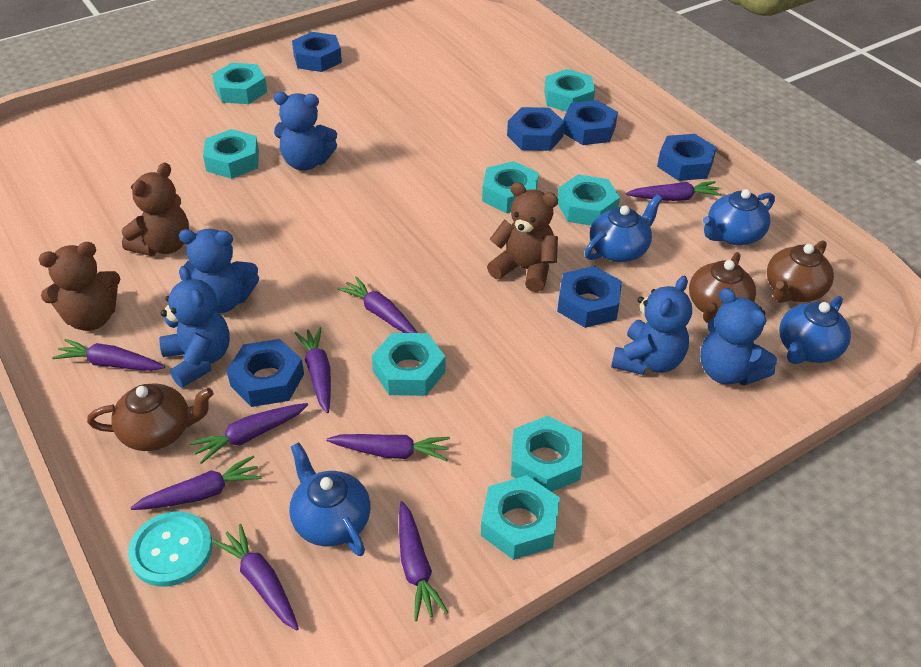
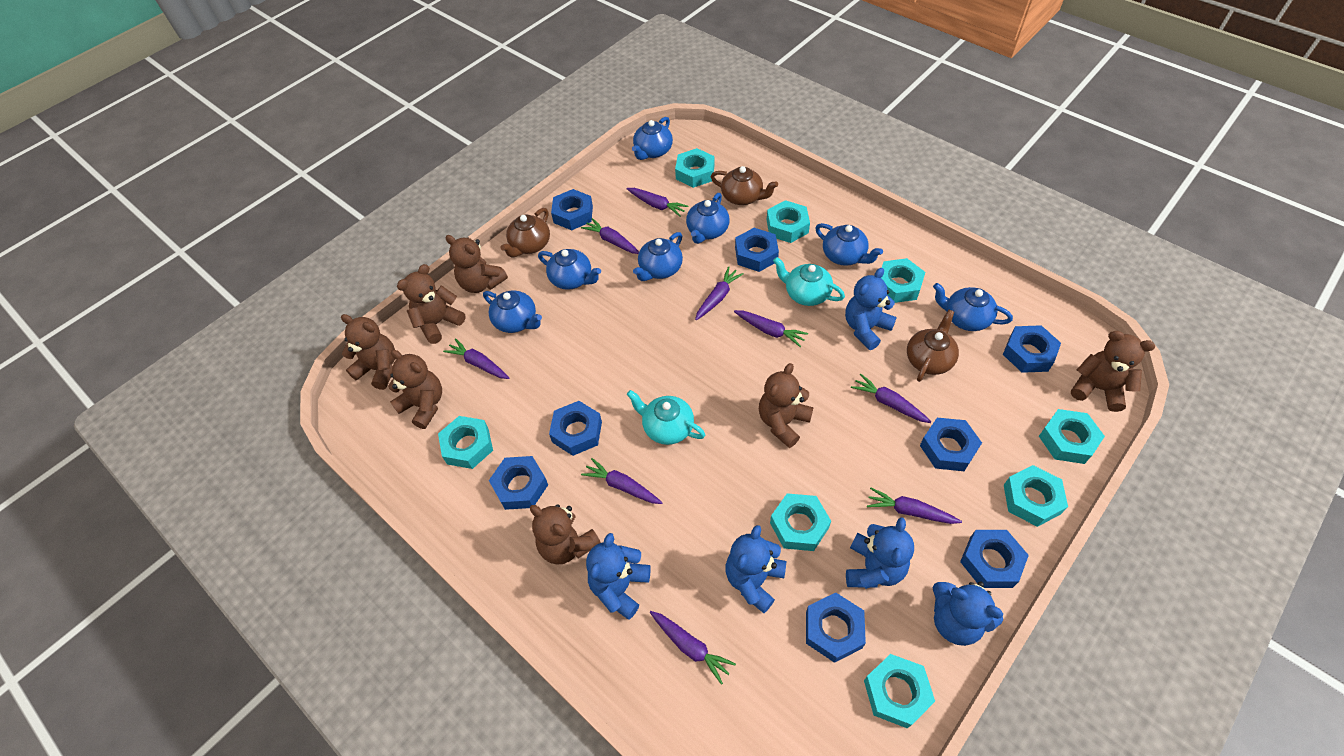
blue nut: 6 -> 8
blue teapot: 4 -> 7
brown teddy bear: 3 -> 7
turquoise button: 1 -> 0
turquoise teapot: 0 -> 2

